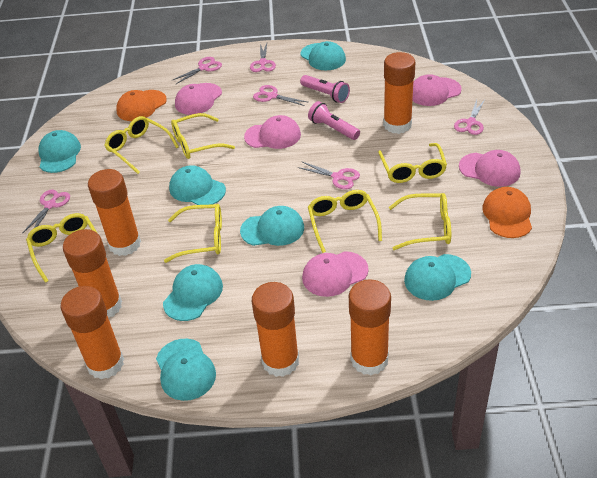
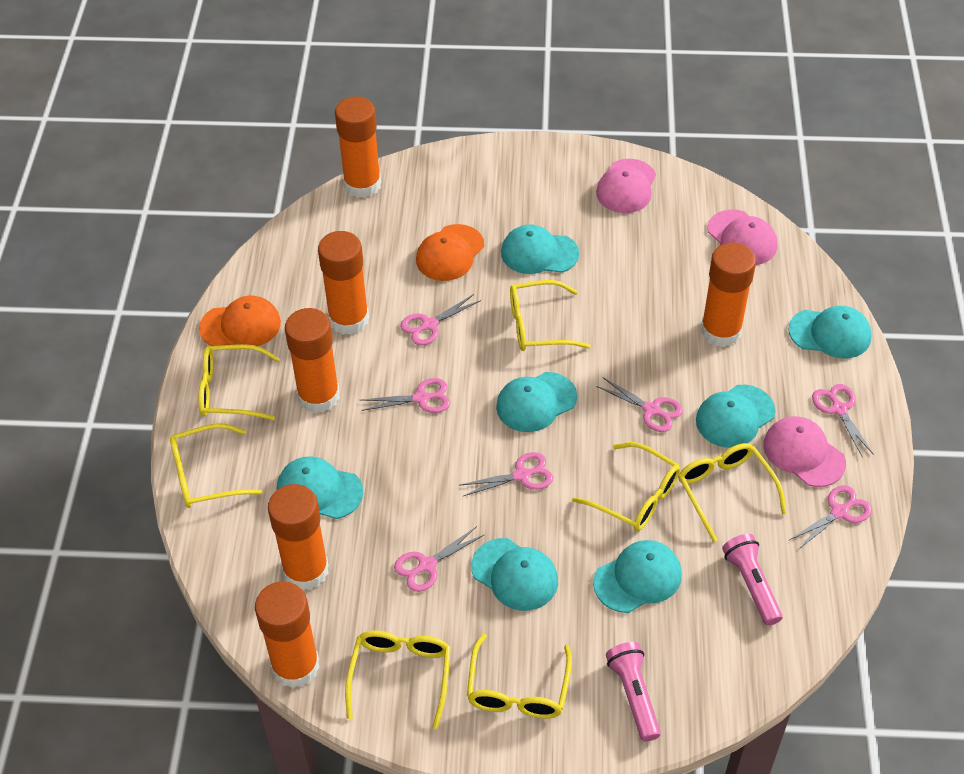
pink cap: 5 -> 3
pink scissors: 6 -> 7

